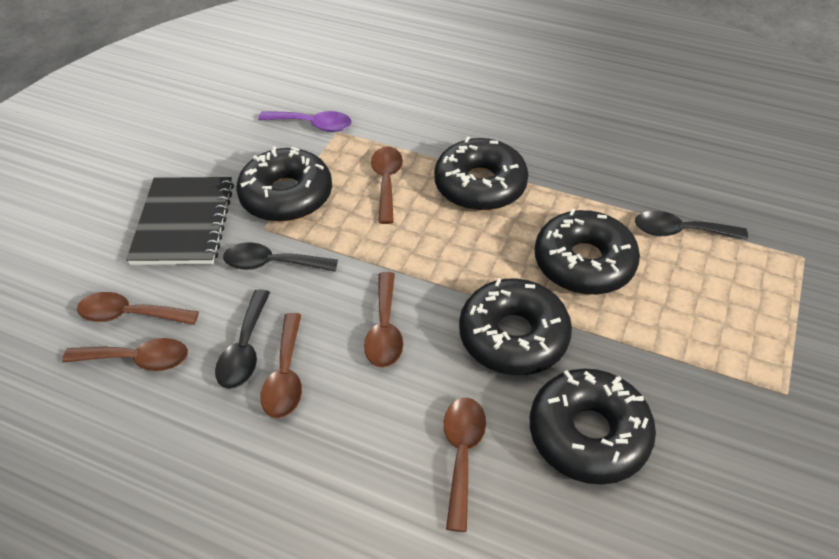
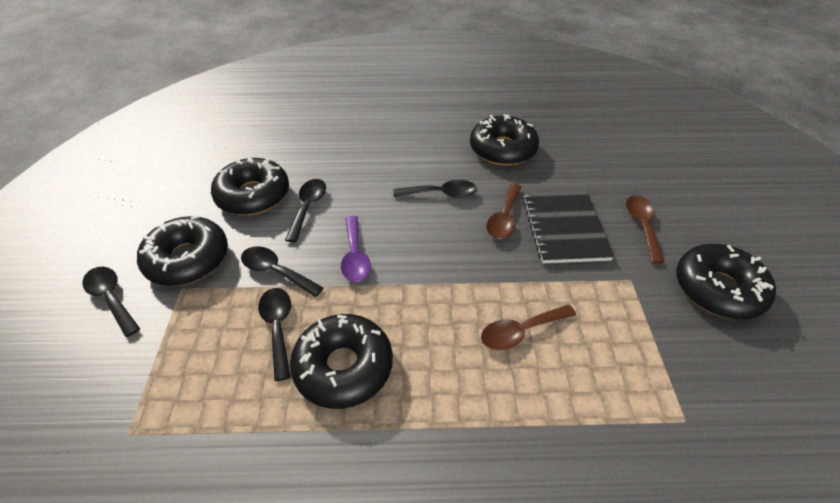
black spoon: 3 -> 5
brown spoon: 6 -> 3

